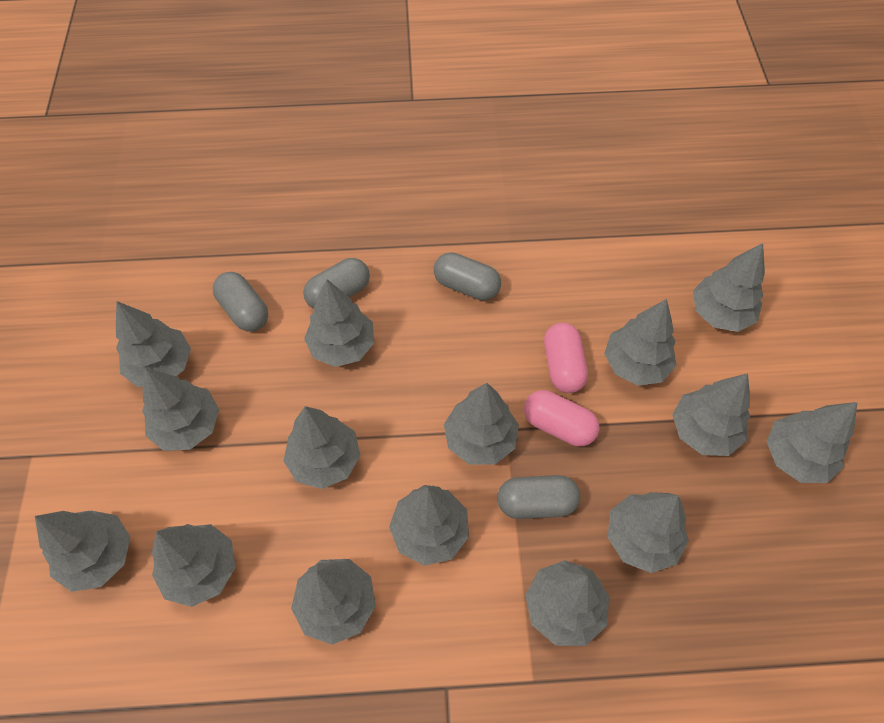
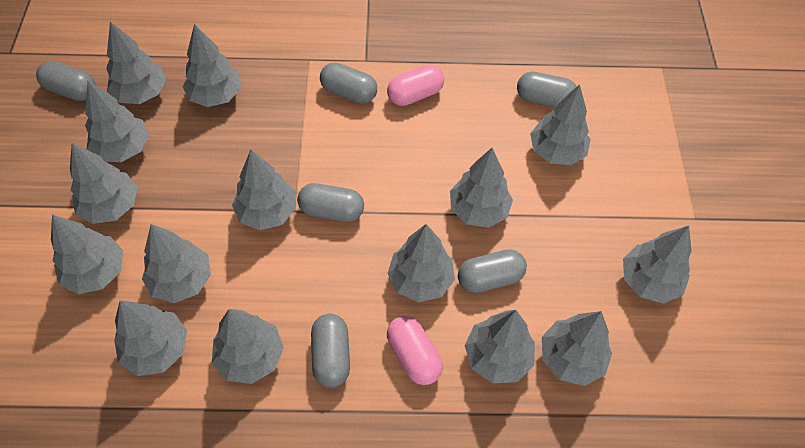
grey capsule: 4 -> 6

